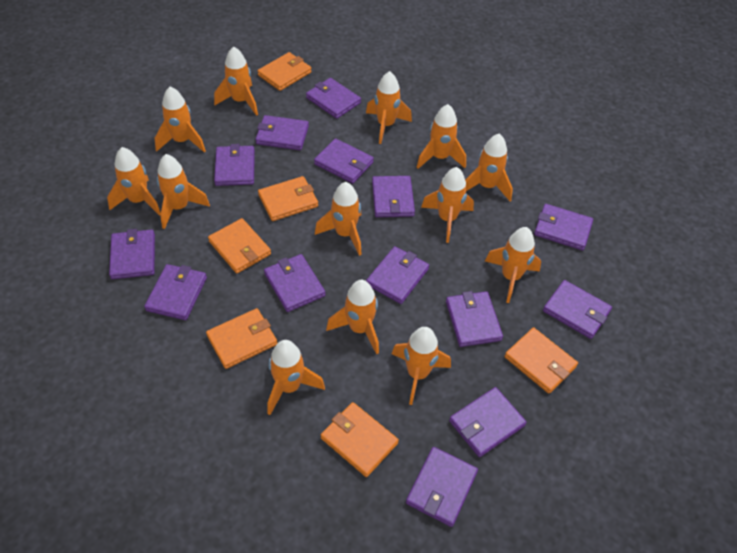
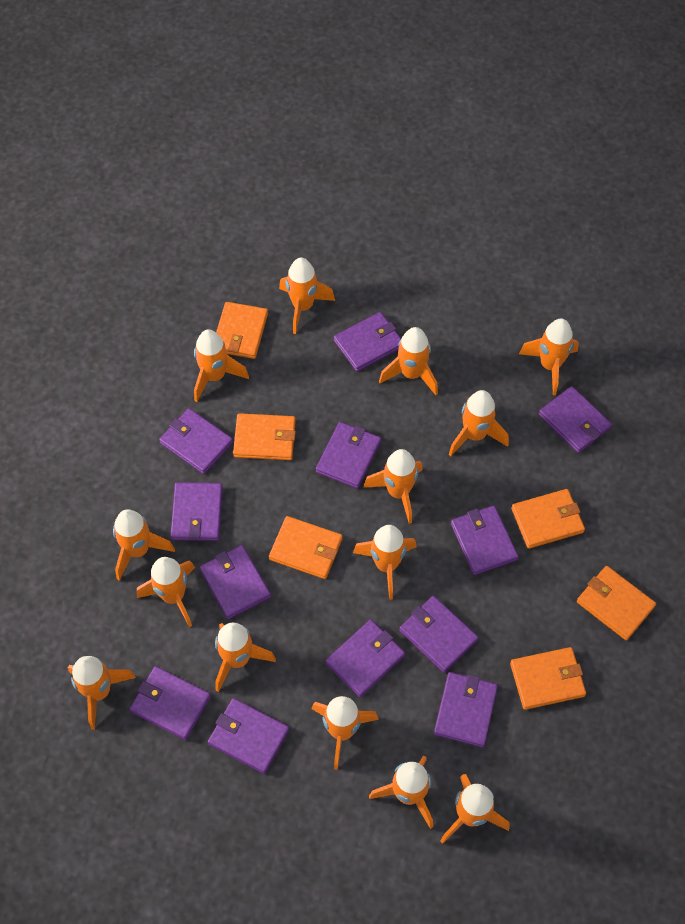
orange rocket: 13 -> 14
purple wallet: 14 -> 12

